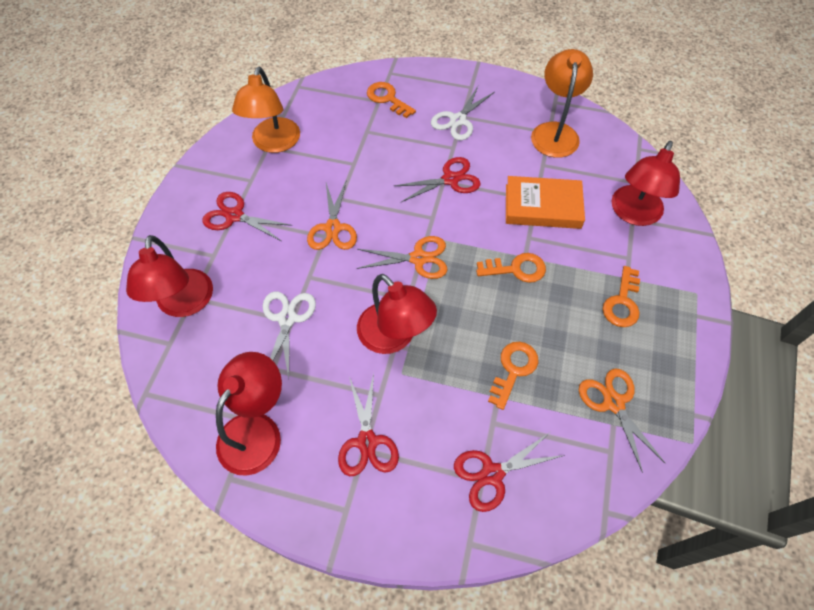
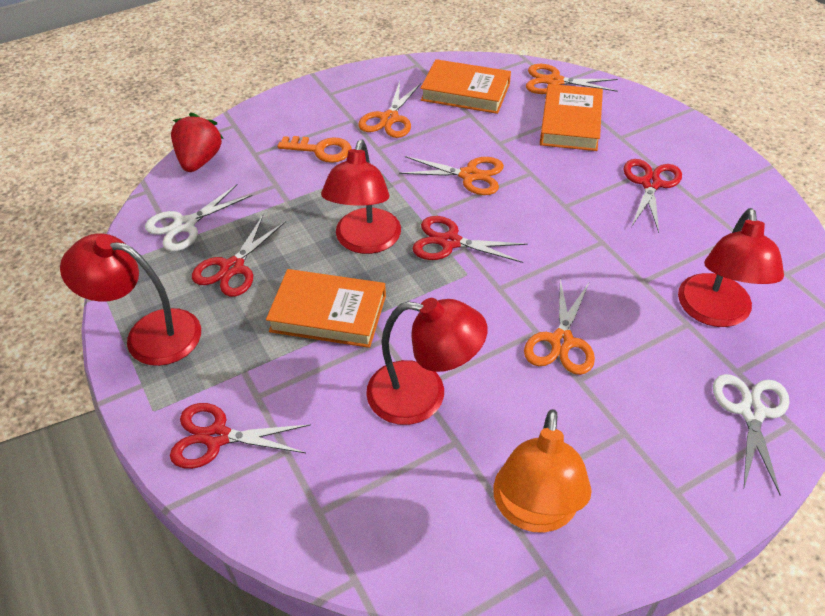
orange book: 1 -> 3
orange key: 4 -> 1
orange lamp: 2 -> 1
orange scissors: 3 -> 4
red strawberry: 0 -> 1

